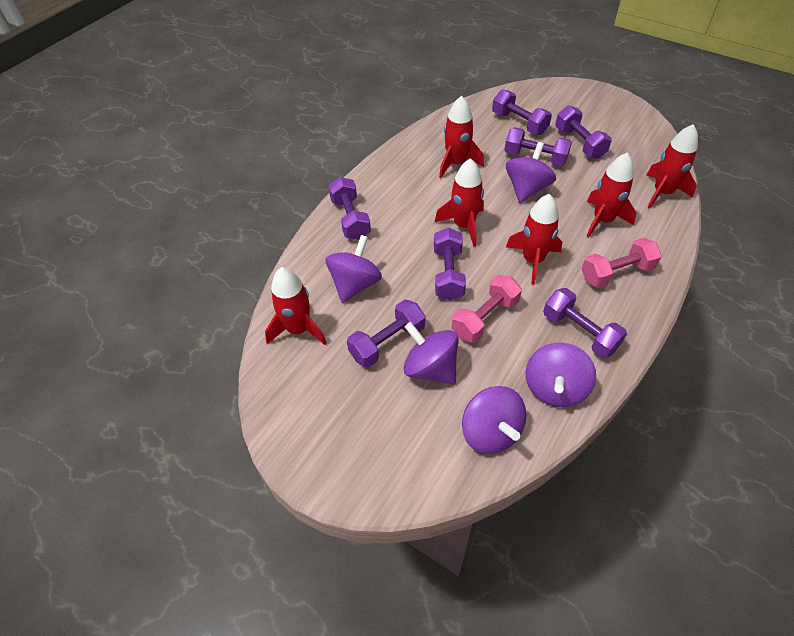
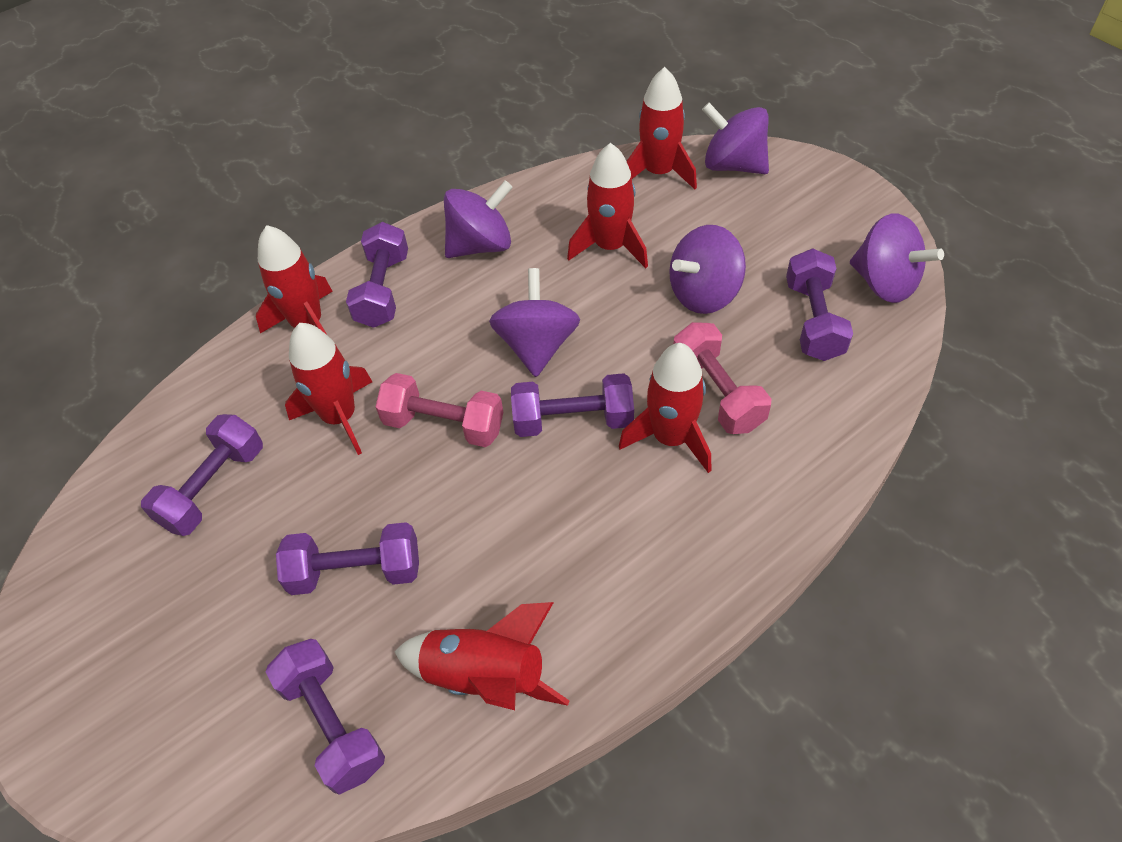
purple dumbbell: 7 -> 6

